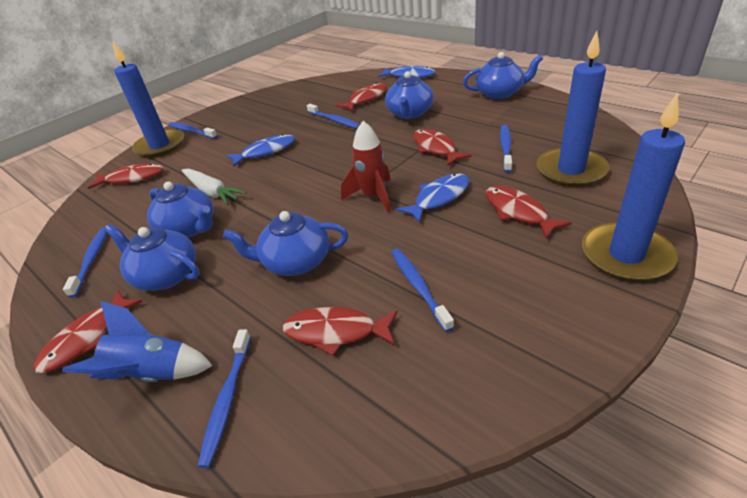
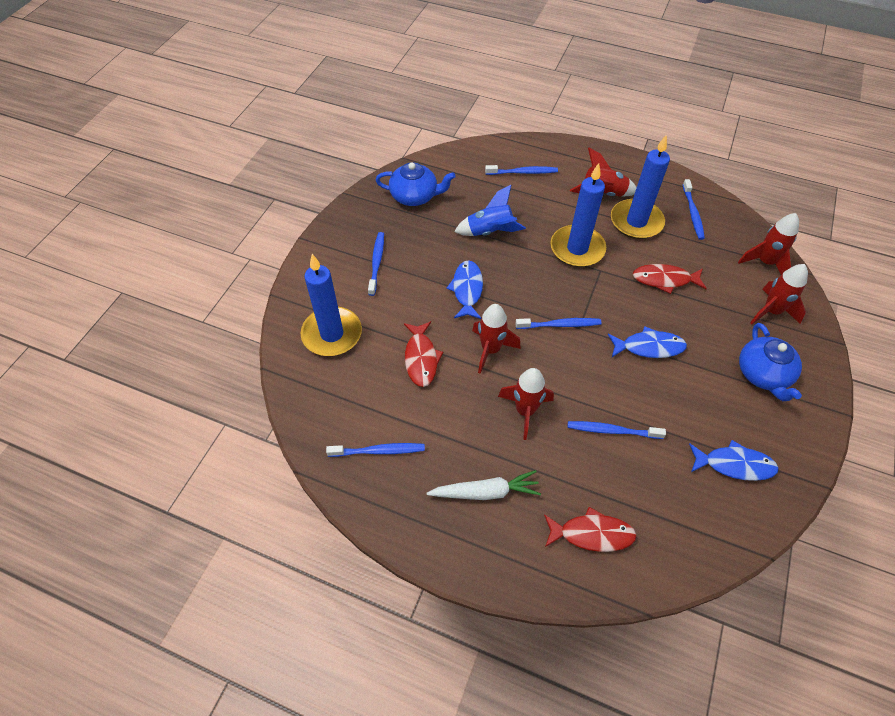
blue teapot: 5 -> 2
red fish: 6 -> 3
red rocket: 1 -> 5

